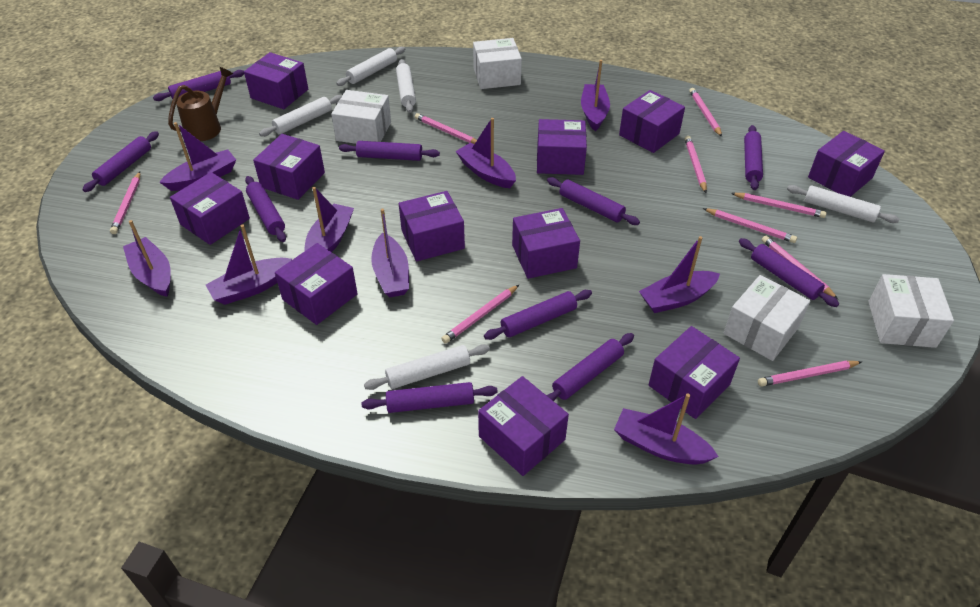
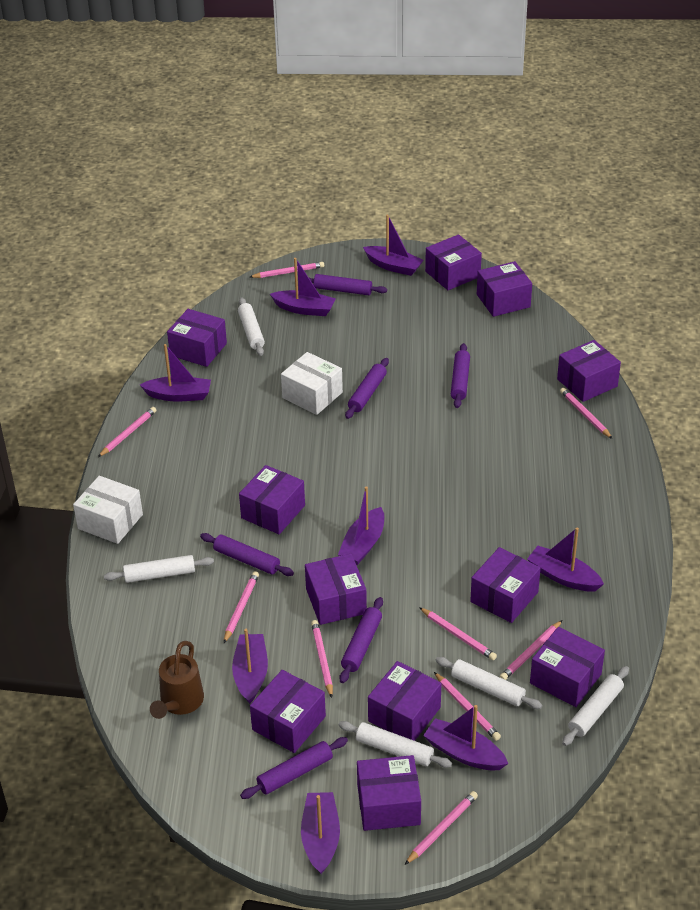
purple boat: 9 -> 8
purple rolling pin: 10 -> 6
white box: 4 -> 2

